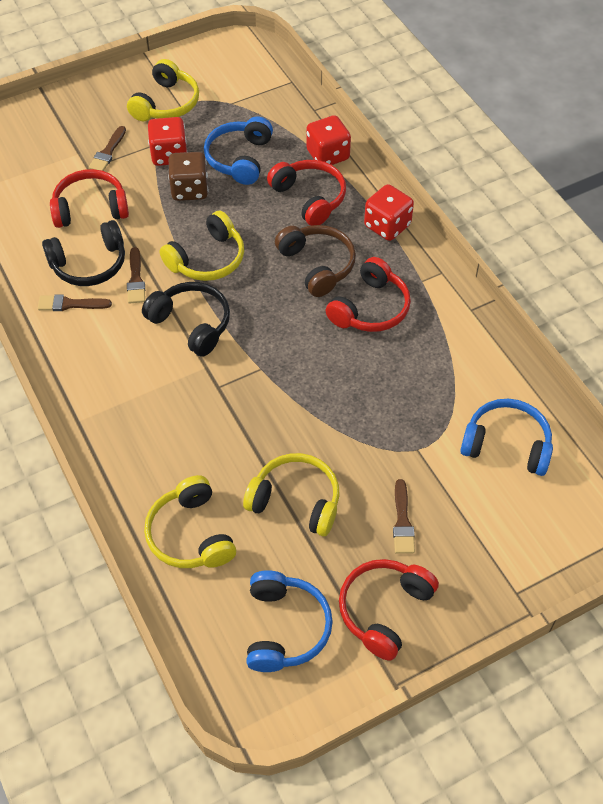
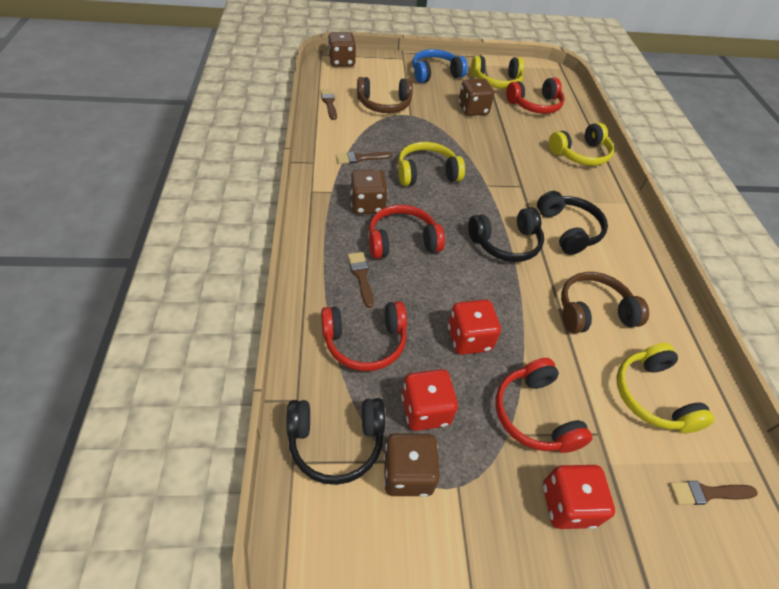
black headphones: 2 -> 3
blue headphones: 3 -> 1
brown dice: 1 -> 4
brown headphones: 1 -> 2

